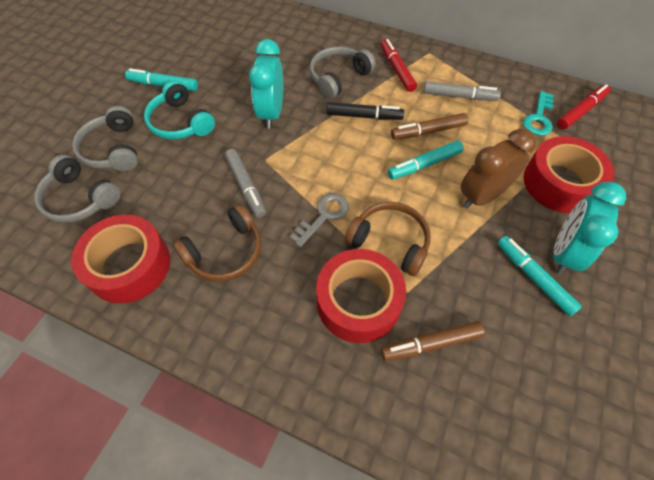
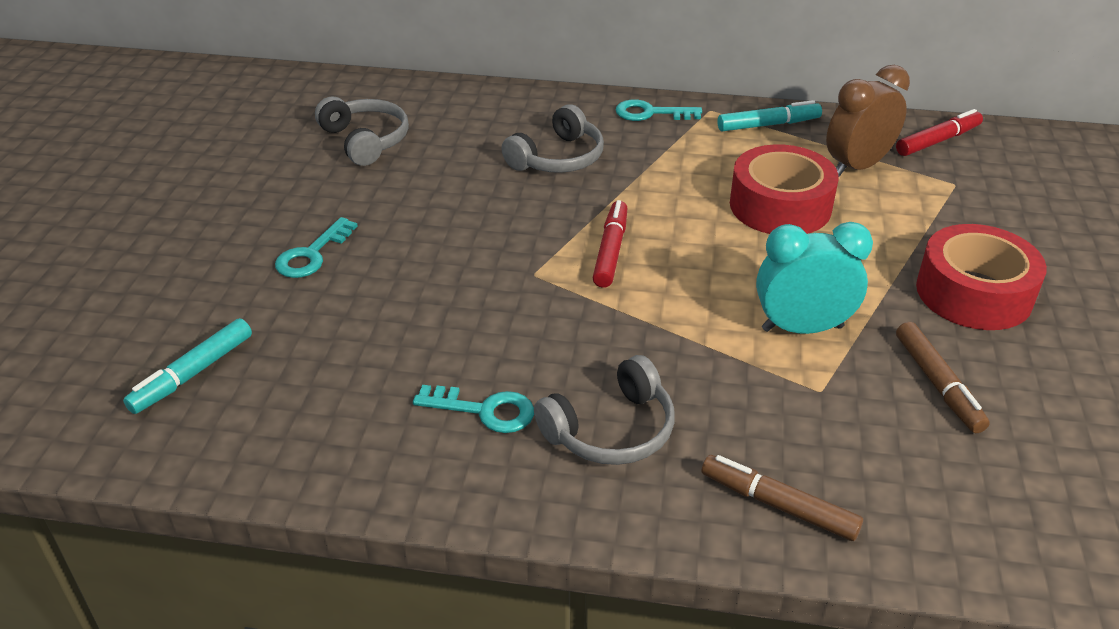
black marker: 1 -> 0
brown headphones: 2 -> 0
grey key: 1 -> 0
grey marker: 2 -> 0
red tape: 3 -> 2
turquoise clock: 2 -> 1
turquoise headphones: 1 -> 0
turquoise key: 1 -> 3
turquoise marker: 3 -> 2

